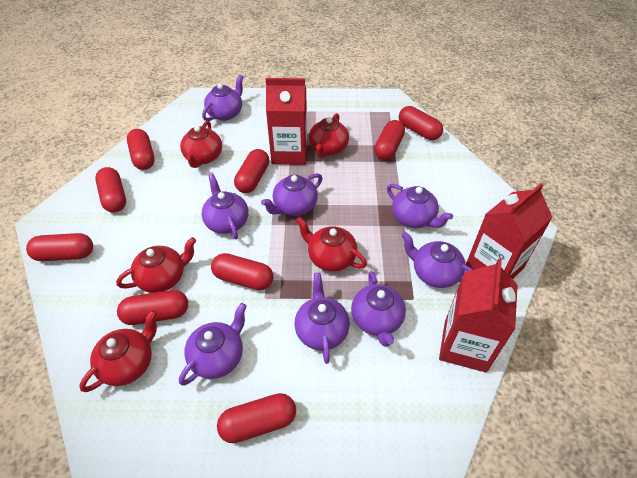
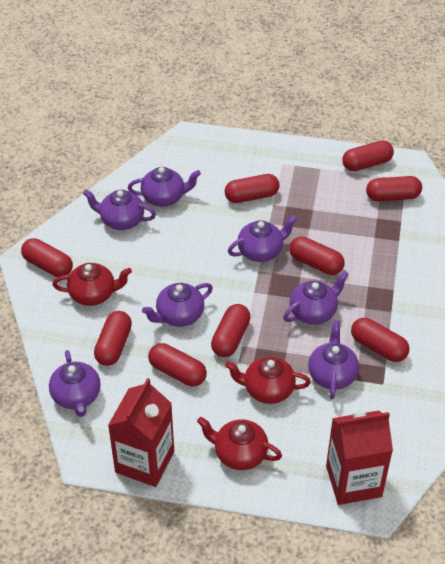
purple teapot: 8 -> 7
red carton: 3 -> 2
red teapot: 5 -> 3

